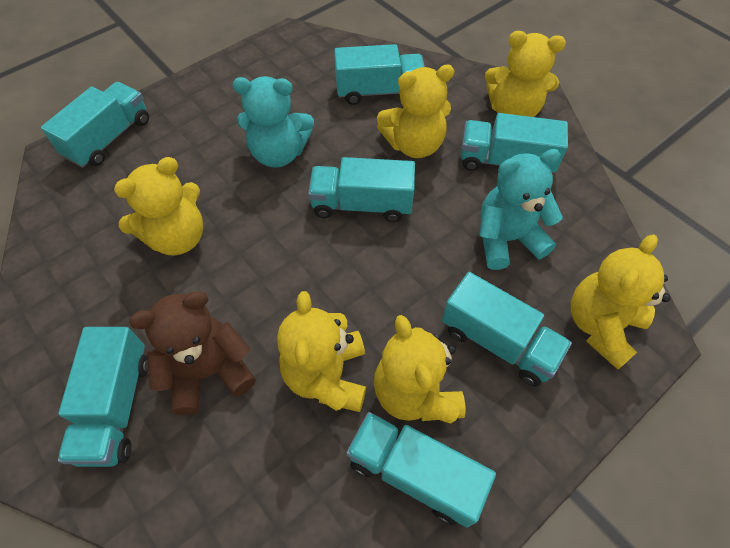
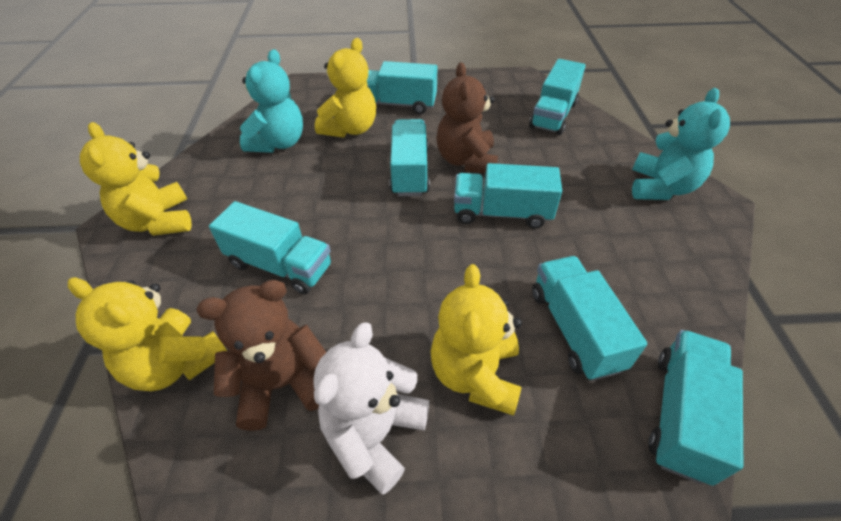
brown teddy bear: 1 -> 2
white teddy bear: 0 -> 1
yellow teddy bear: 6 -> 4

